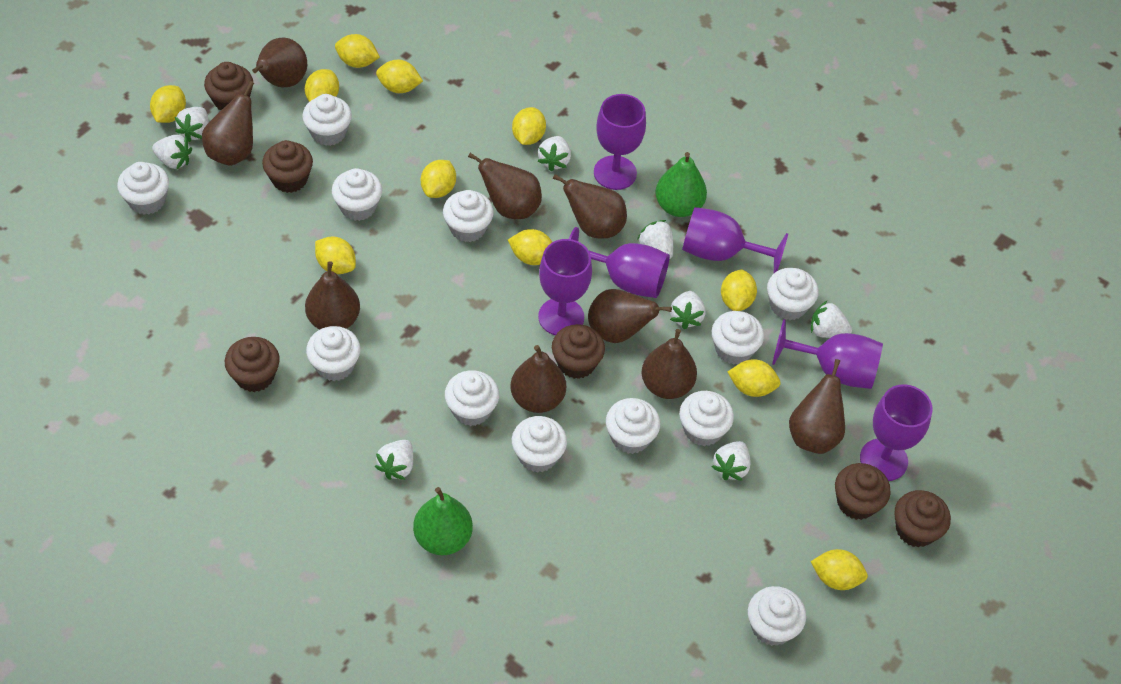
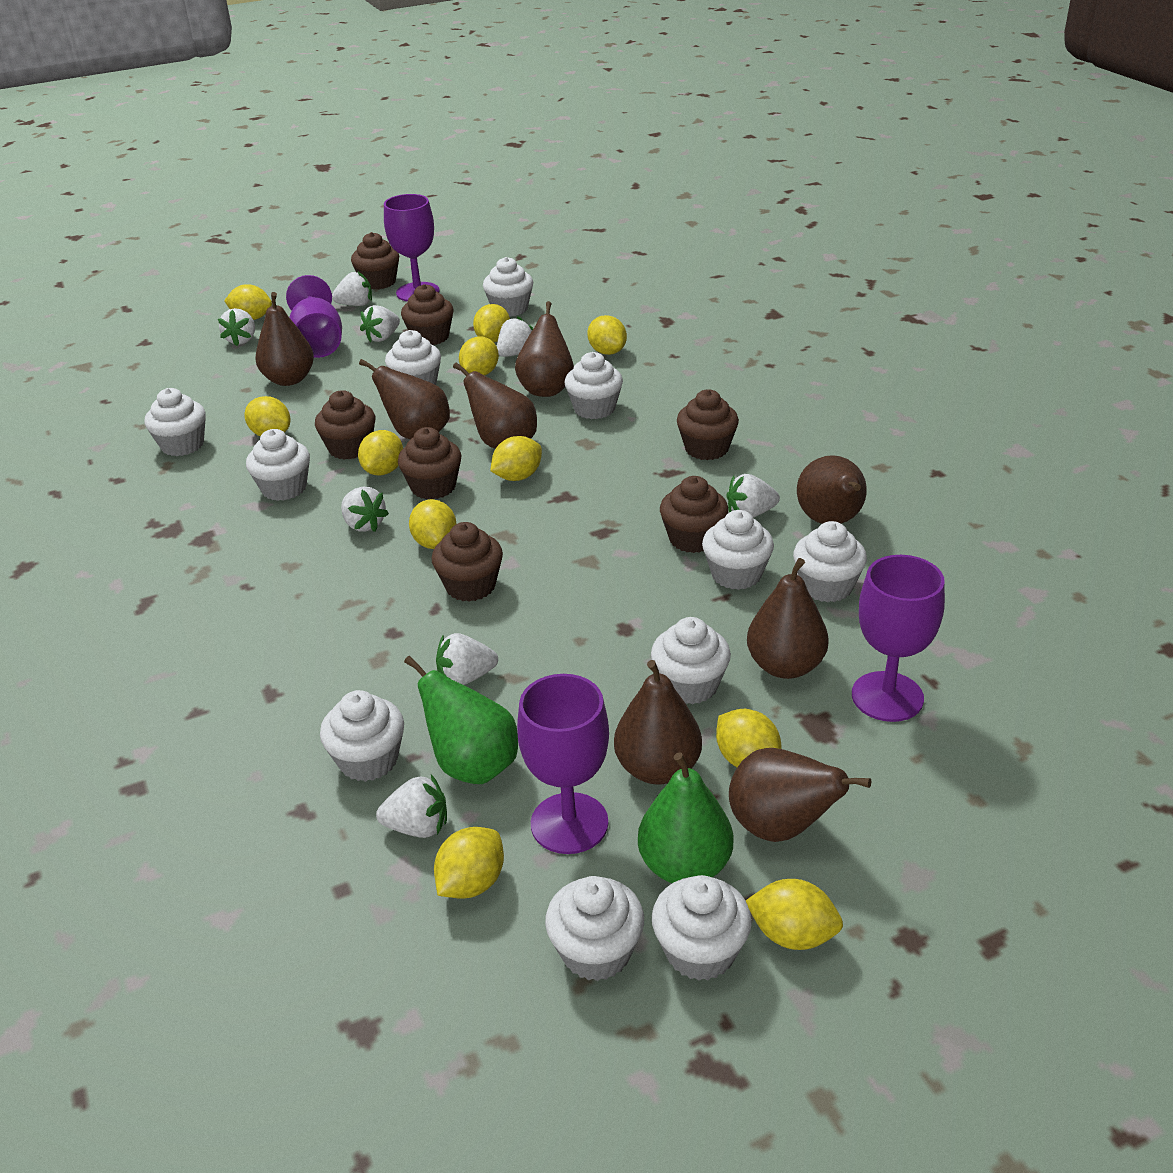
brown cupcake: 6 -> 7
brown pear: 9 -> 8
purple goblet: 6 -> 4
white cupcake: 12 -> 11

